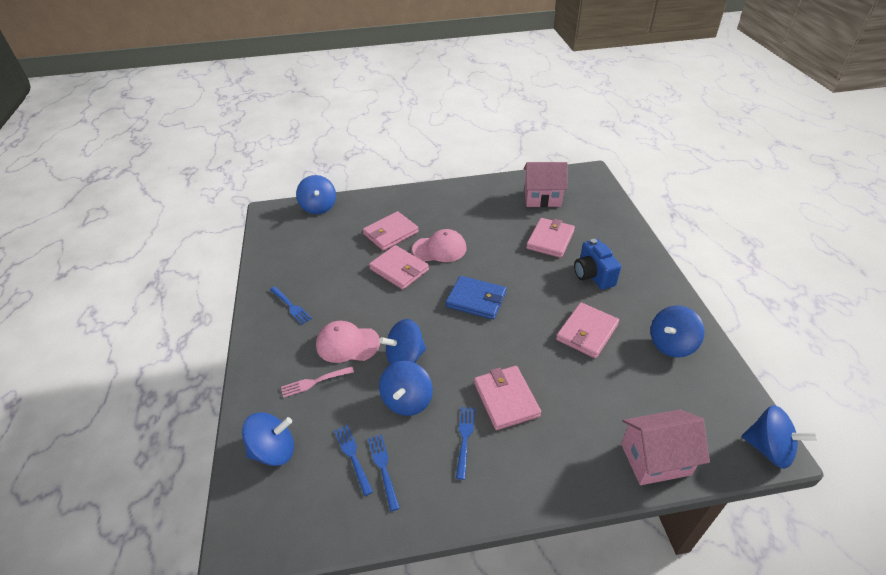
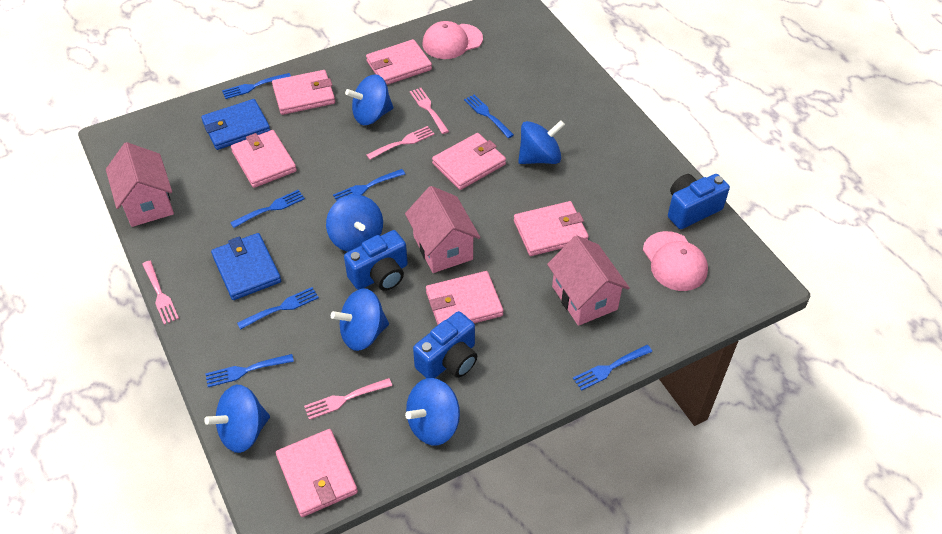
blue camera: 1 -> 3
blue fork: 4 -> 7
blue wallet: 1 -> 2
pink fork: 1 -> 4
pink house: 2 -> 3
pink wallet: 5 -> 7

